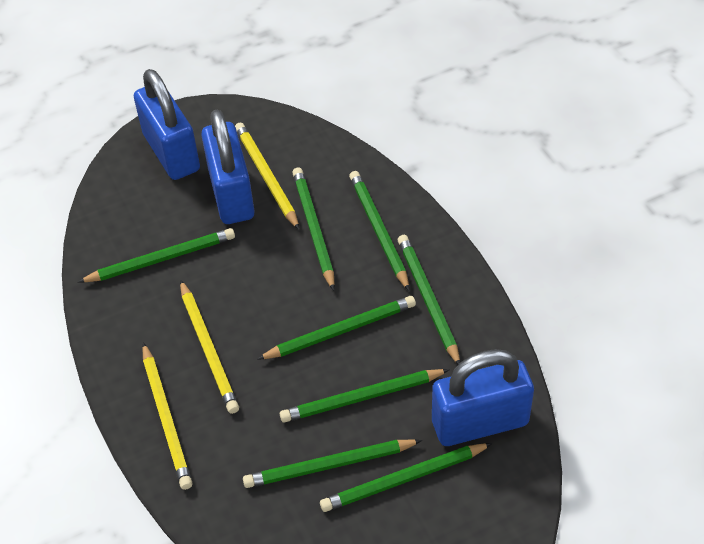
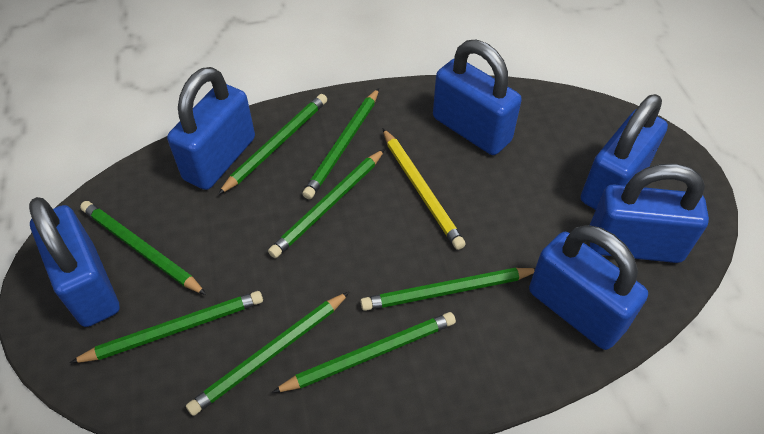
blue padlock: 3 -> 6
yellow pencil: 3 -> 1

